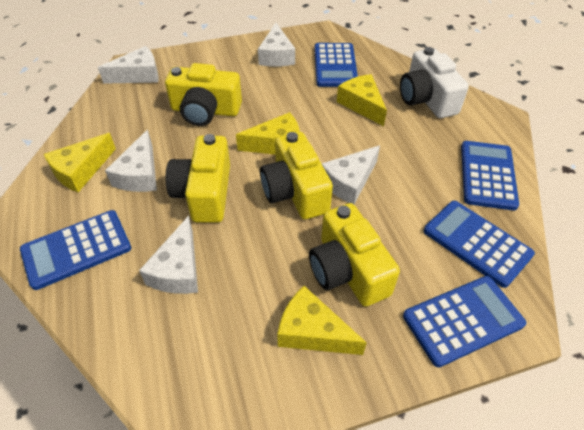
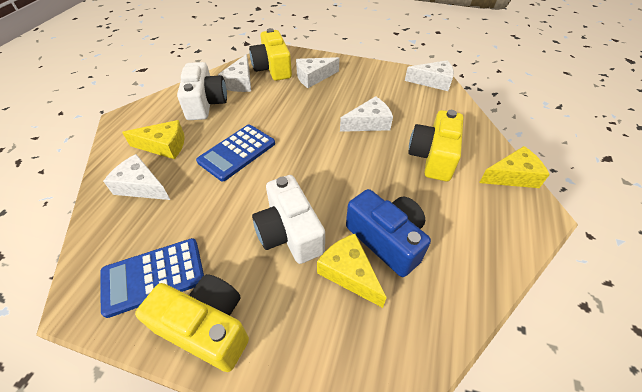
blue calculator: 5 -> 2
blue camera: 0 -> 1
white camera: 1 -> 2
yellow camera: 4 -> 3
yellow cheese: 4 -> 3

